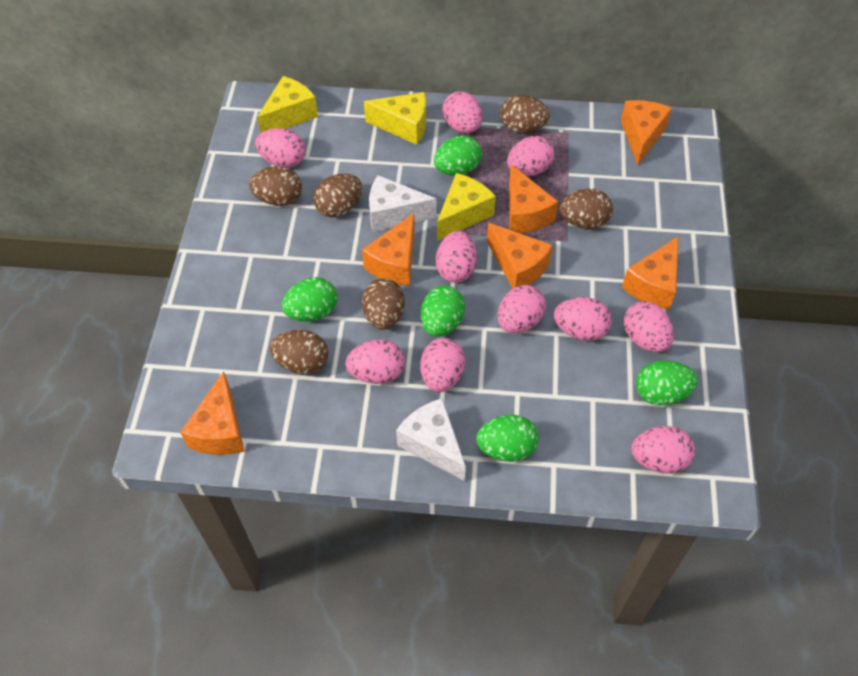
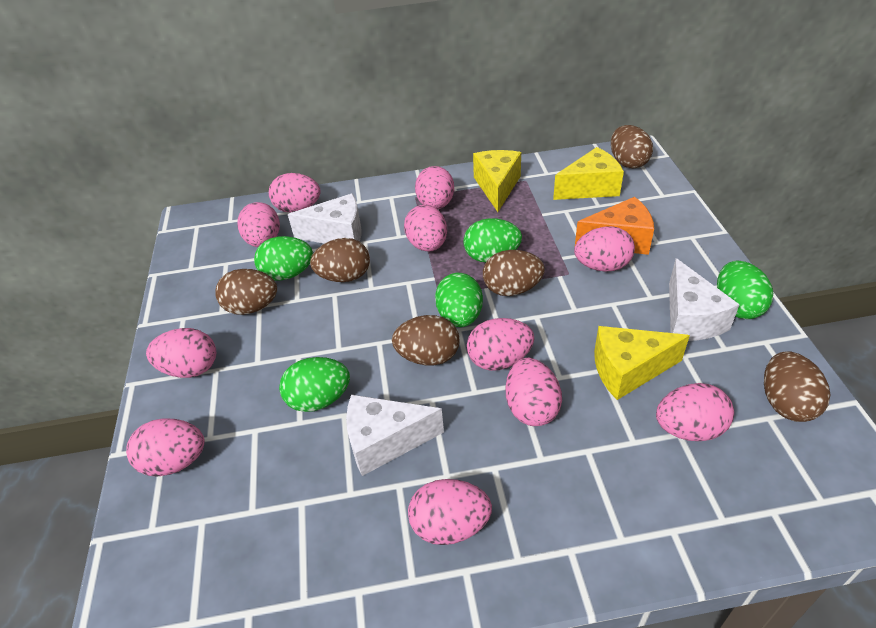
orange cheese: 6 -> 1
pink egg: 10 -> 11
white cheese: 2 -> 3

